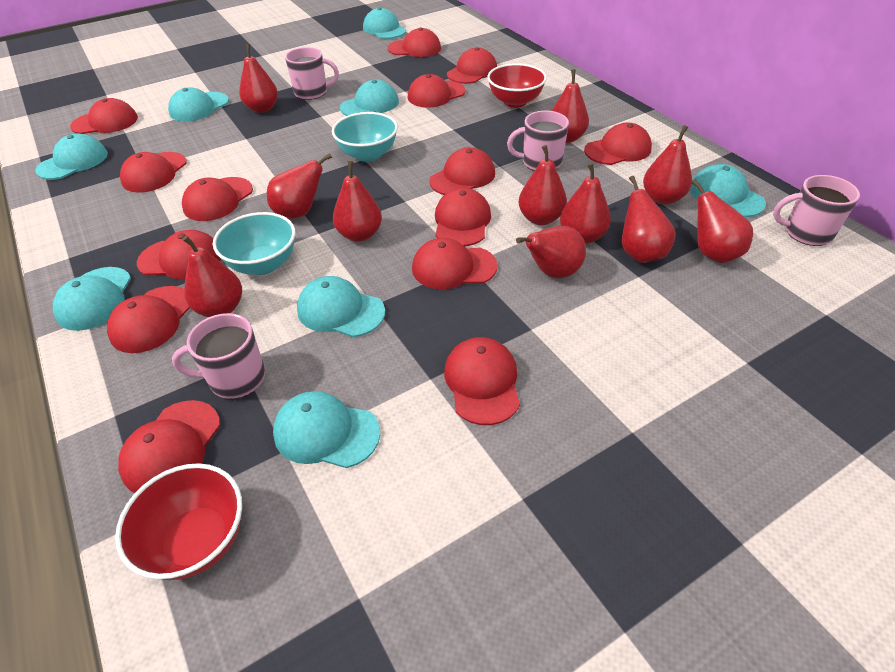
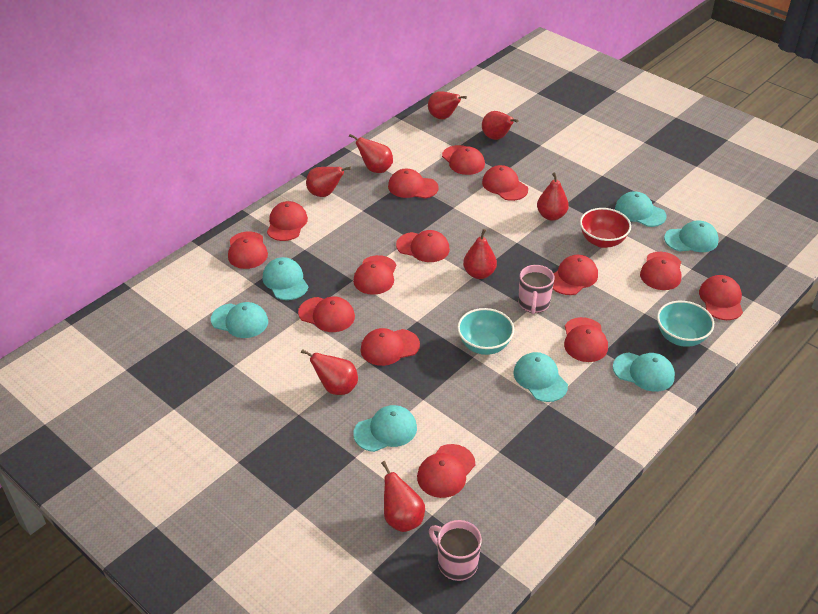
pink mug: 4 -> 2
red bowl: 2 -> 1
red pear: 11 -> 8
turquoise cap: 8 -> 7

